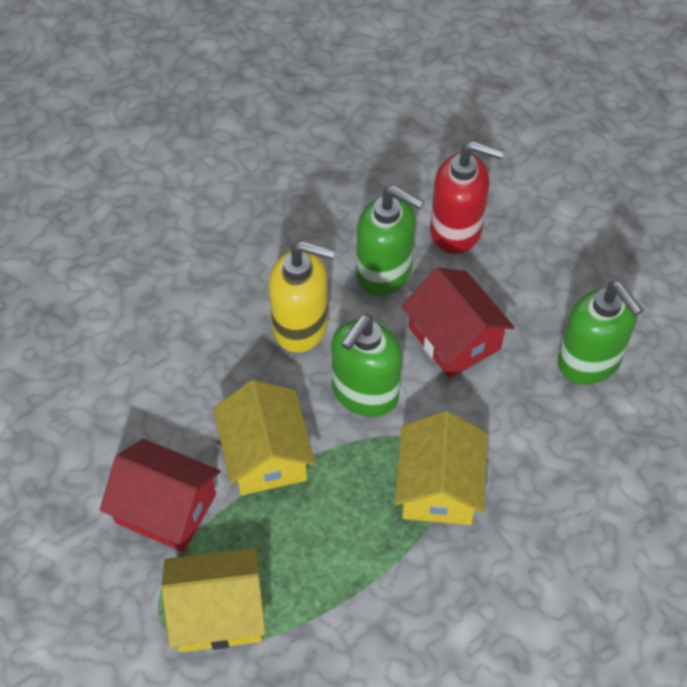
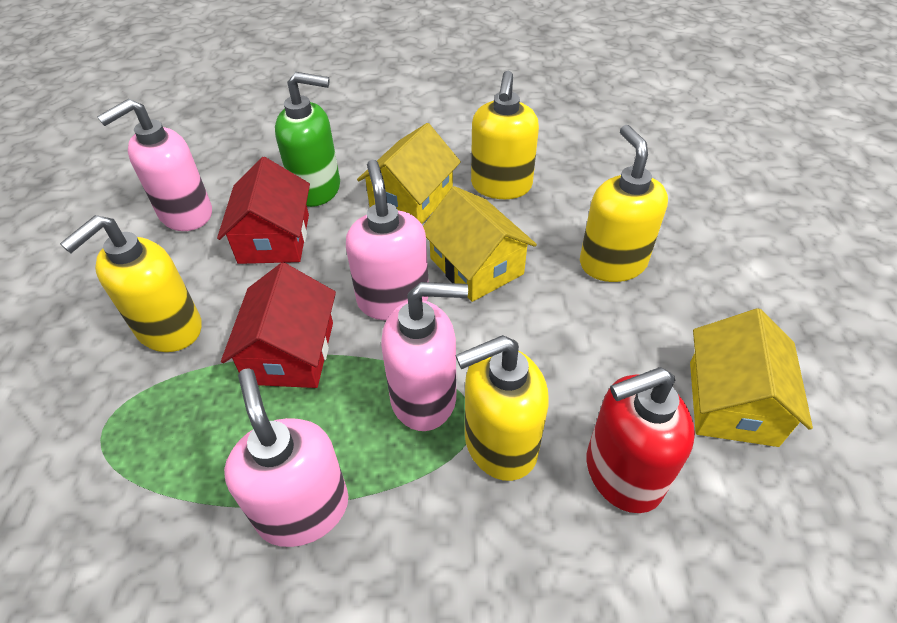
green soap dispenser: 3 -> 1
pink soap dispenser: 0 -> 4
yellow soap dispenser: 1 -> 4

